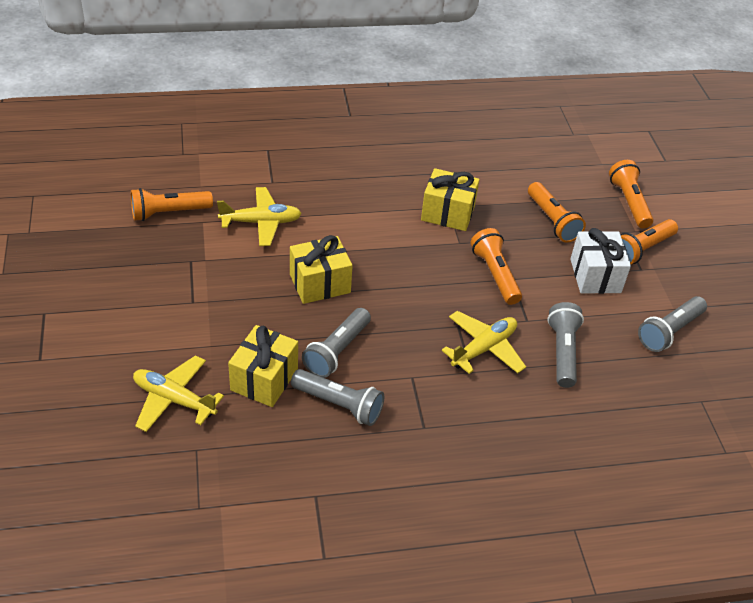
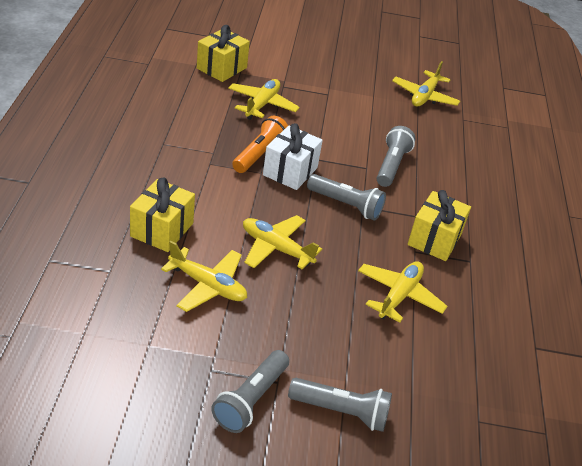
orange flashlight: 5 -> 1
yellow plane: 3 -> 5

